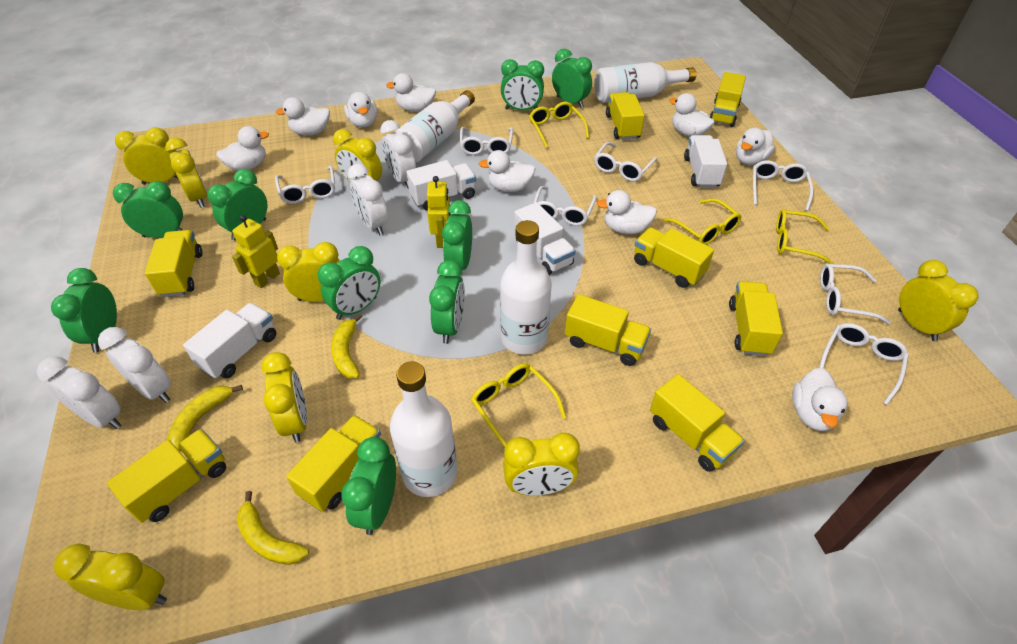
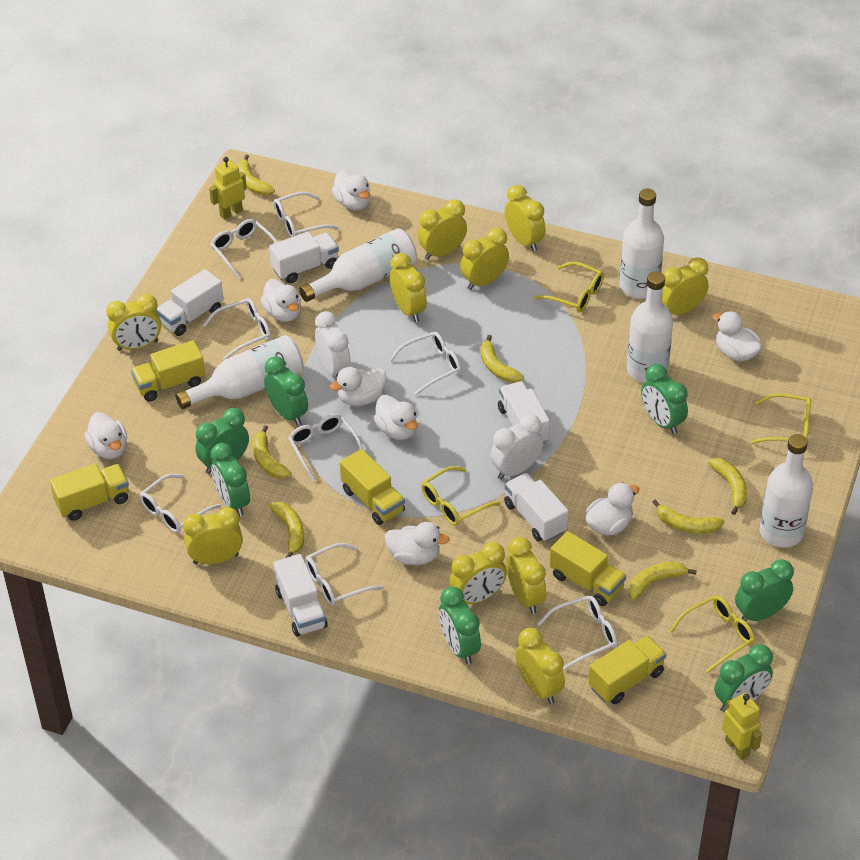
green clock: 9 -> 7
white bottle: 4 -> 5
white clock: 4 -> 2
white duck: 9 -> 8
white glasses: 7 -> 8
white truck: 4 -> 5
yellow banana: 3 -> 7
yellow clock: 8 -> 10
yellow truck: 9 -> 5

